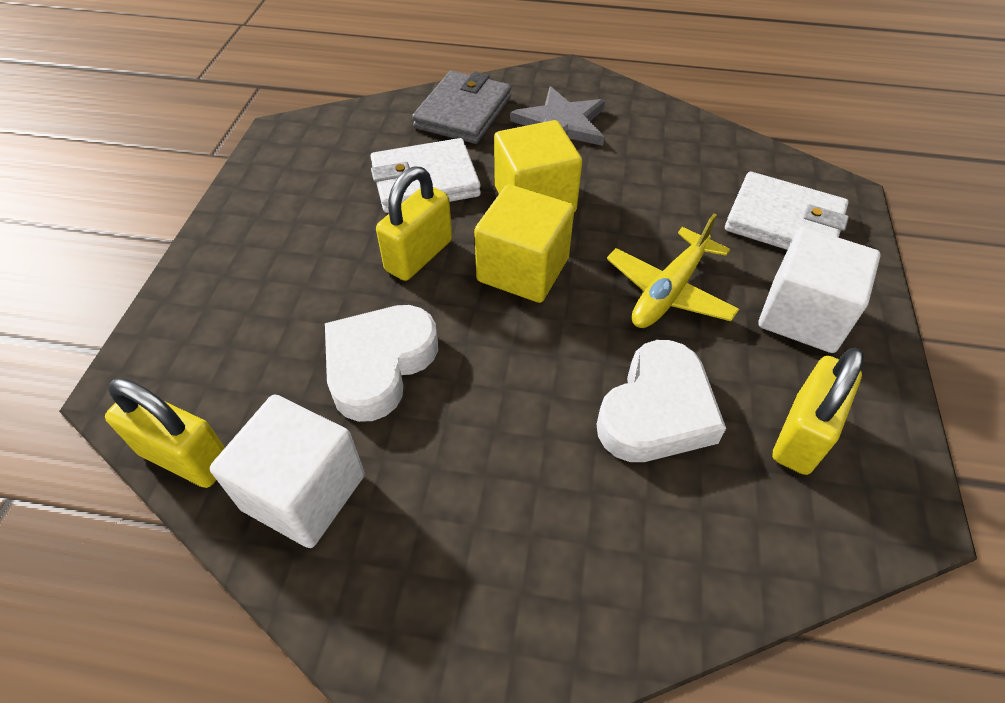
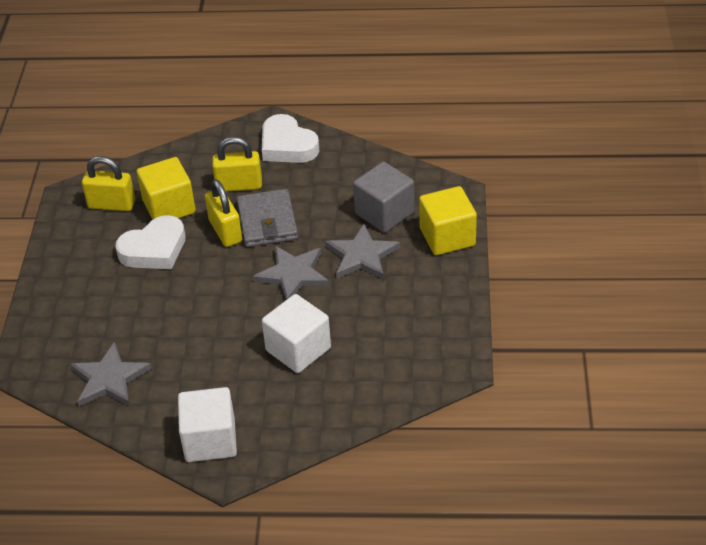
grey cube: 0 -> 1
grey star: 1 -> 3
white wallet: 2 -> 0
yellow plane: 1 -> 0

